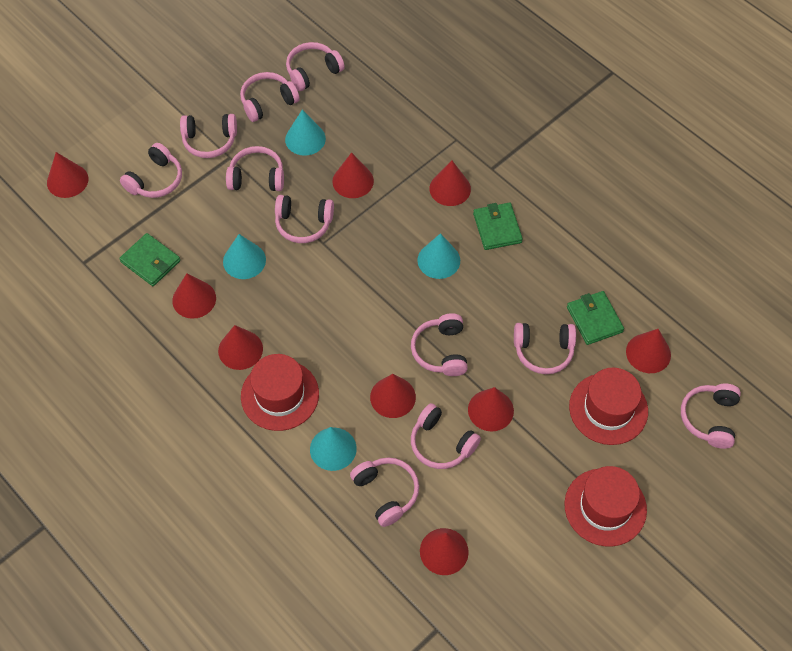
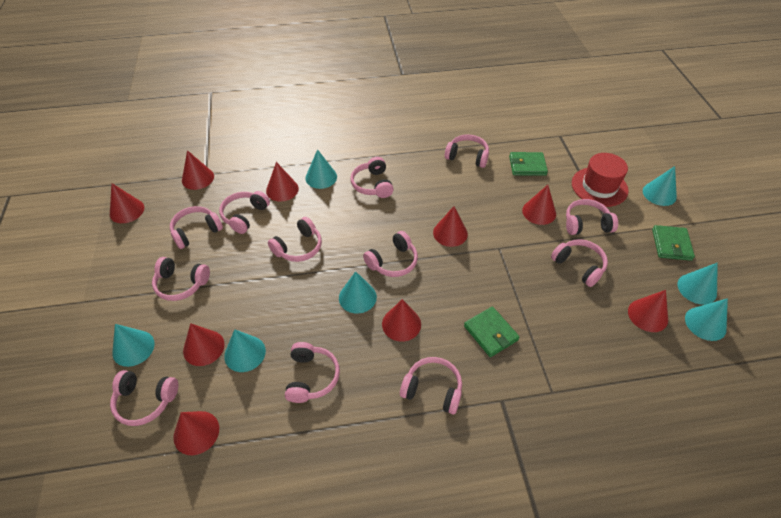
pink headphones: 11 -> 12
red hat: 3 -> 1
turquoise cone: 4 -> 7

